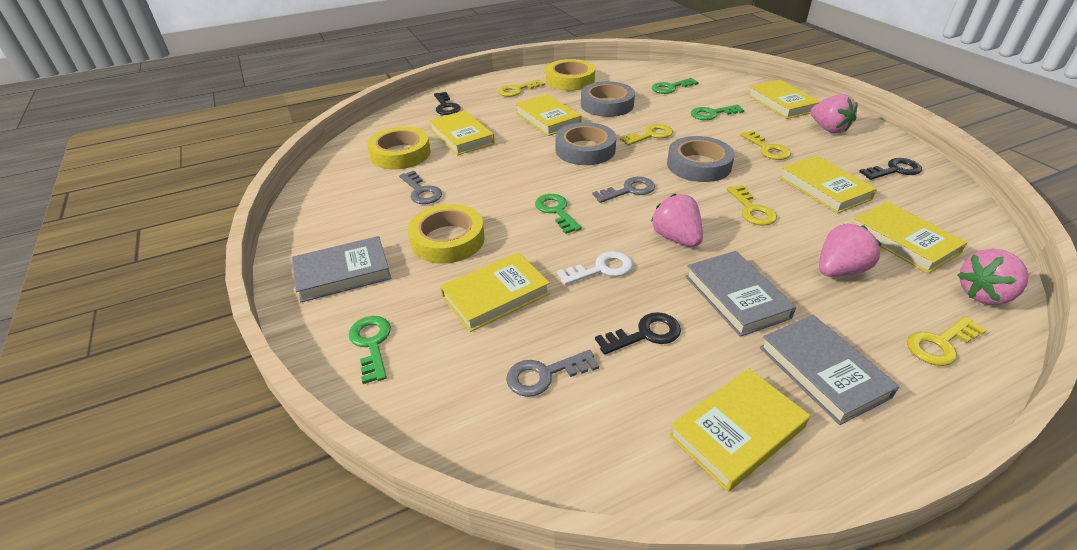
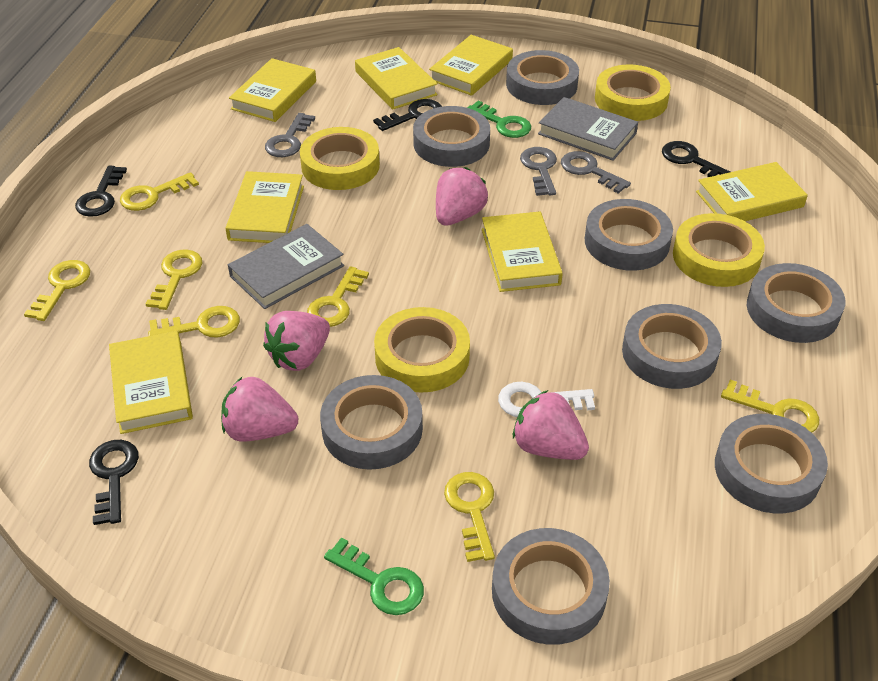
black key: 3 -> 4
green key: 4 -> 2
grey book: 3 -> 2
grey tape: 3 -> 8
yellow key: 5 -> 7
yellow tape: 3 -> 4

